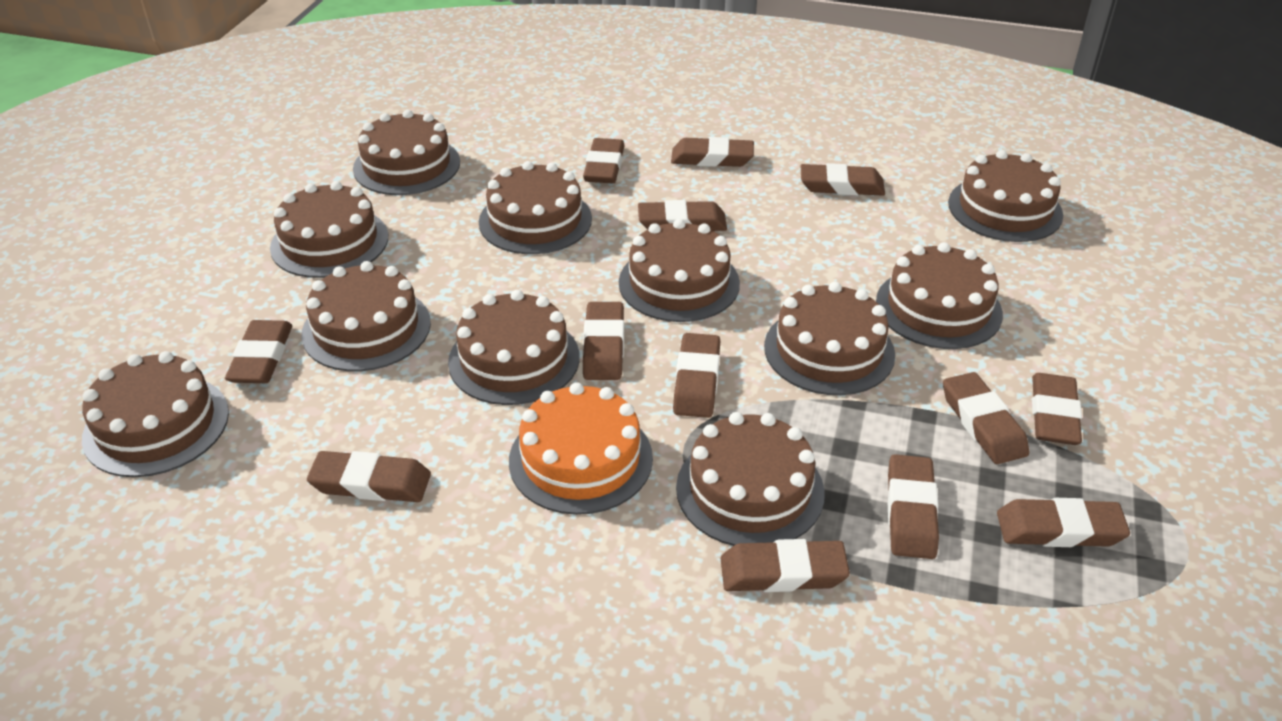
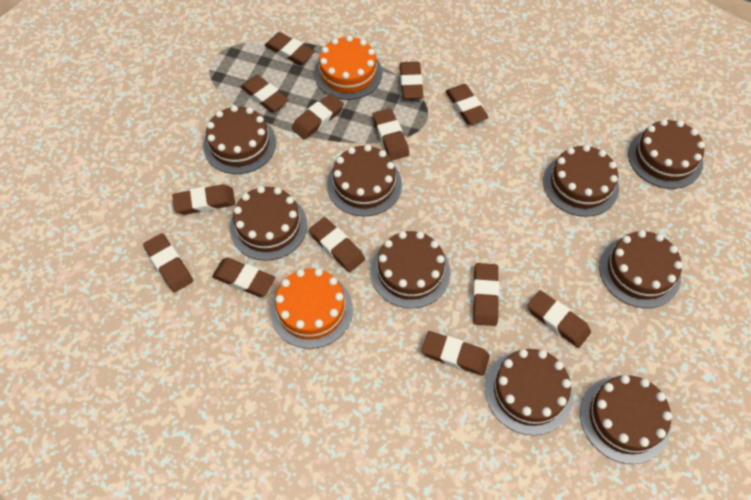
brown cake: 11 -> 9
orange cake: 1 -> 2

